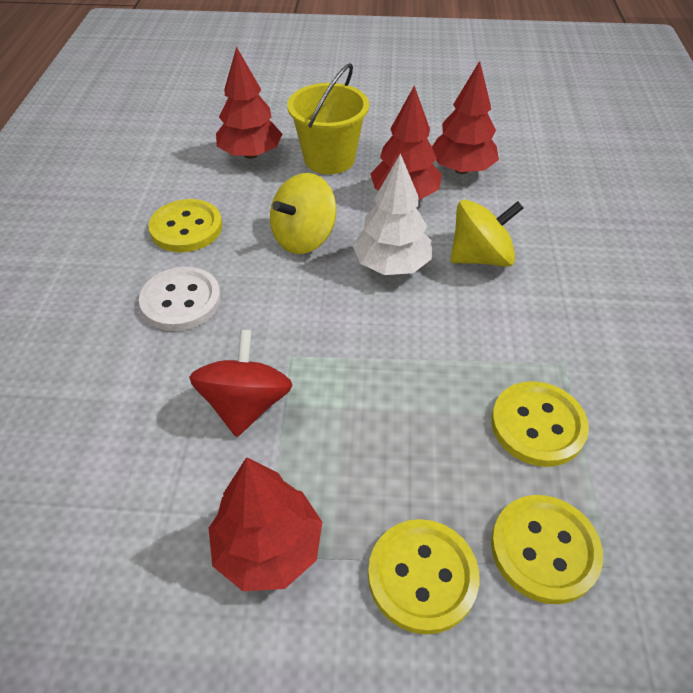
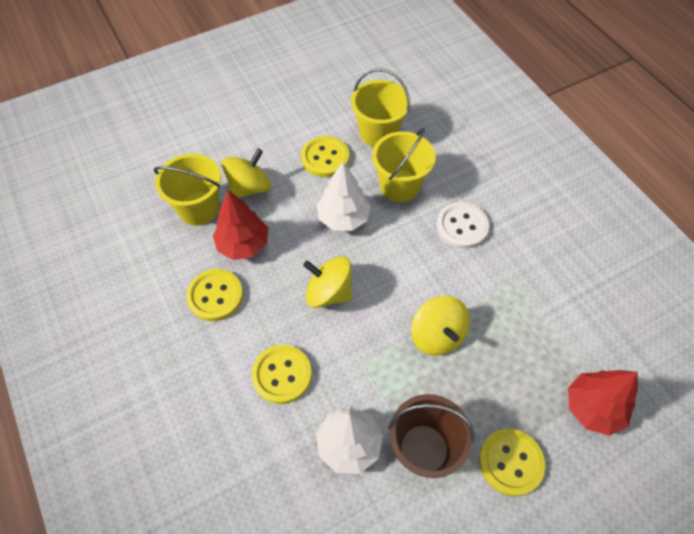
brown bucket: 0 -> 1
red spinning top: 1 -> 0
red tree: 4 -> 2
white tree: 1 -> 2
yellow bucket: 1 -> 3
yellow spinning top: 2 -> 3

